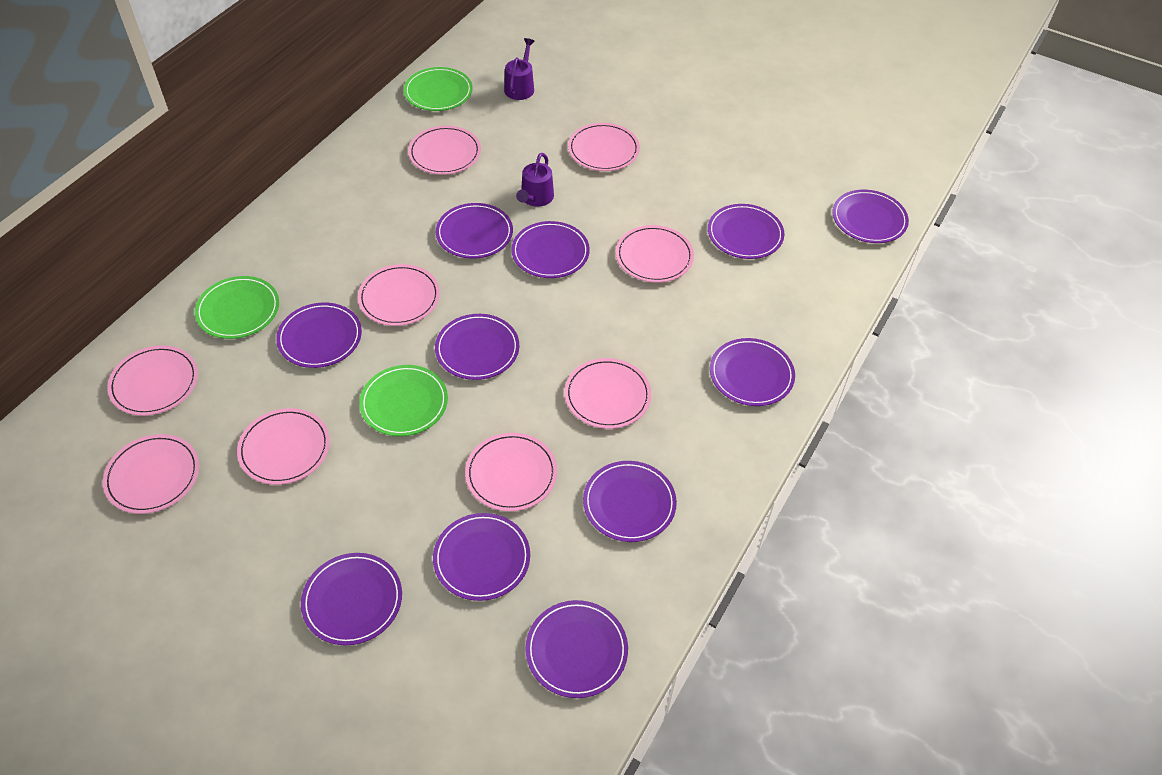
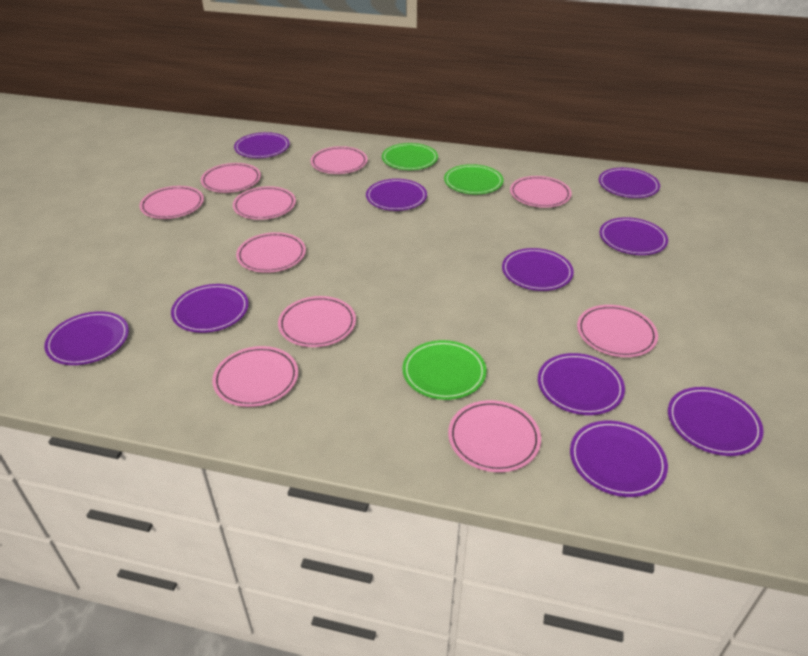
pink plate: 9 -> 10
purple plate: 11 -> 10
purple watering can: 2 -> 0

